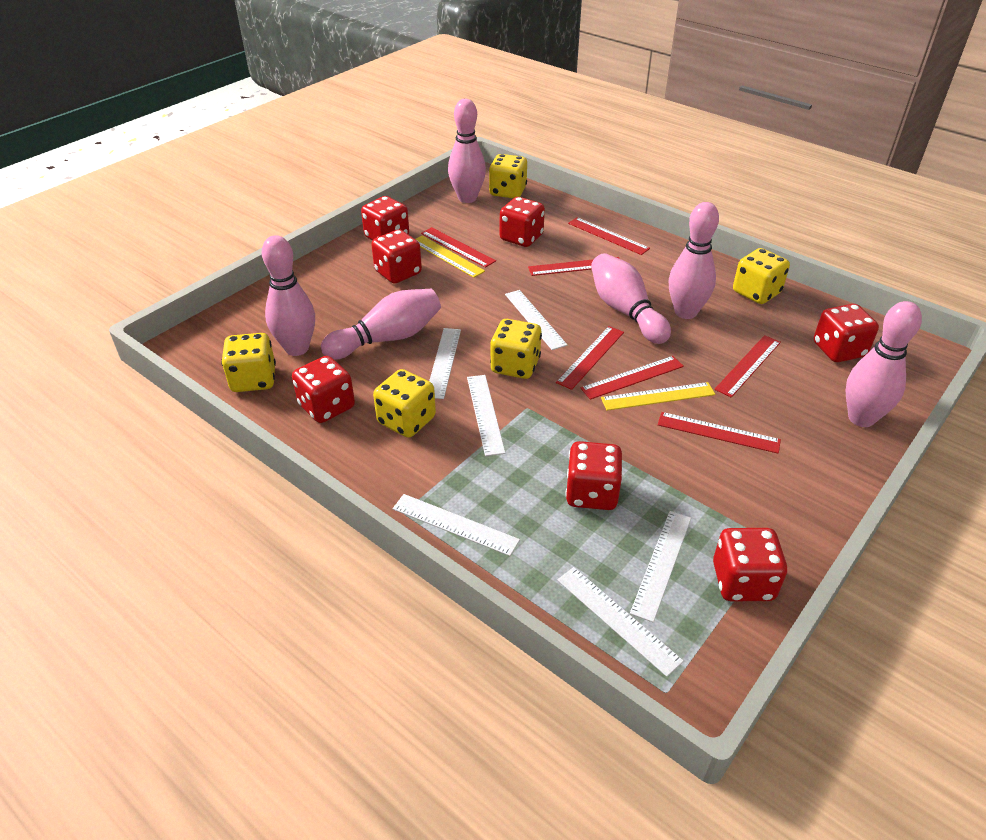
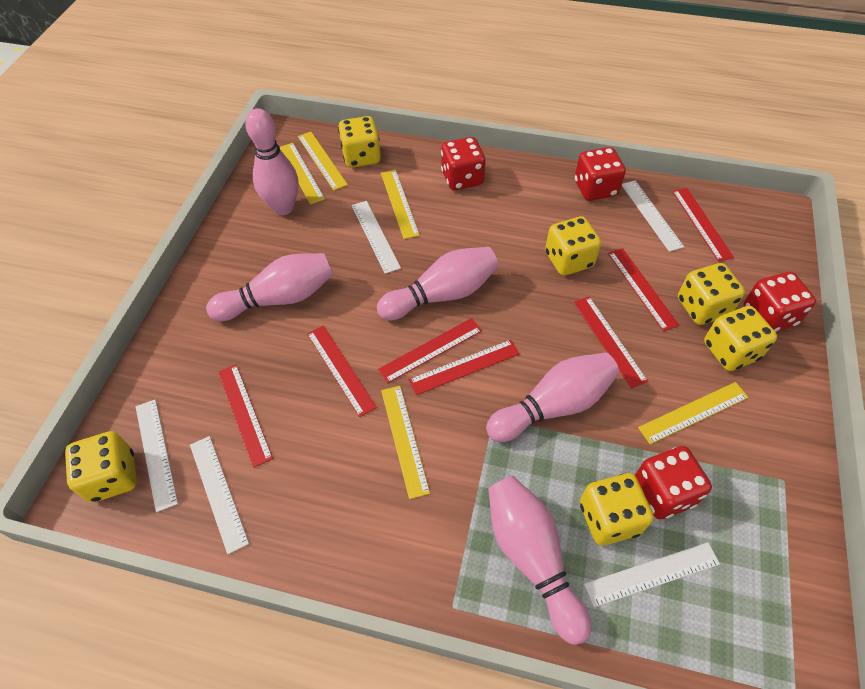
pink bowling pin: 6 -> 5
red dice: 7 -> 4
white ruler: 6 -> 5
yellow dice: 5 -> 6
yellow ruler: 2 -> 5

